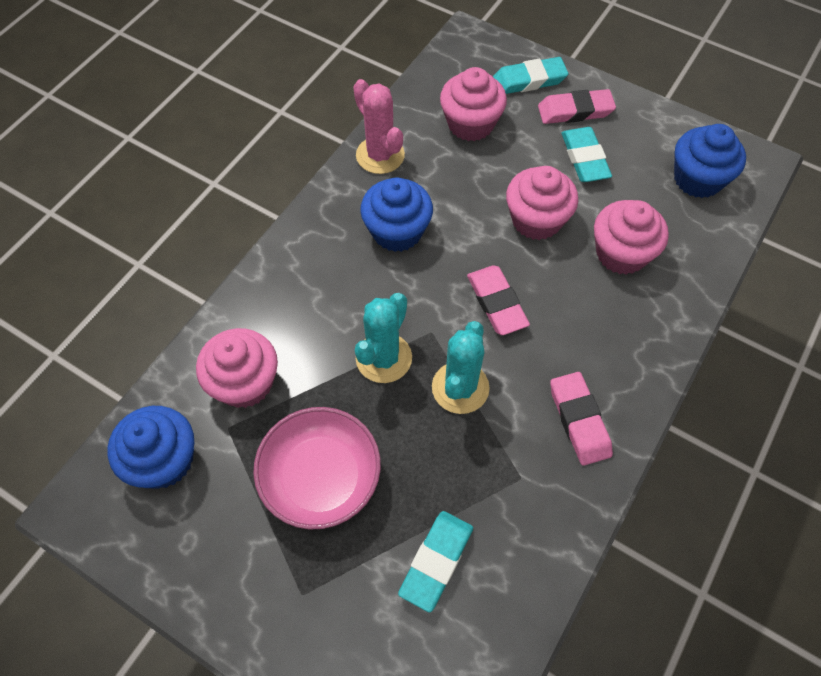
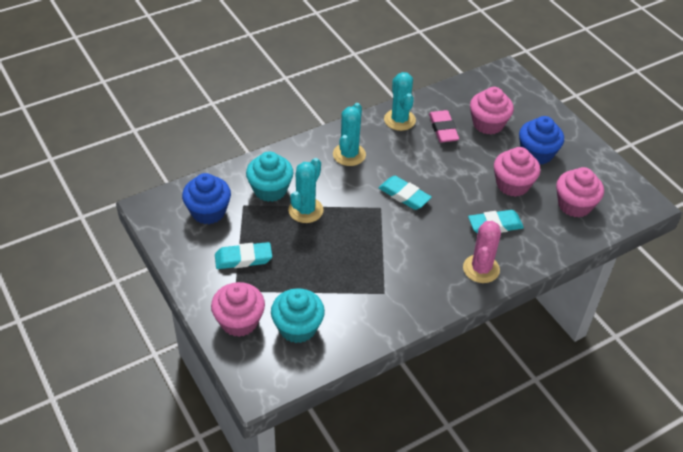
blue cupcake: 3 -> 2
pink bowl: 1 -> 0
pink eraser: 3 -> 1
turquoise cactus: 2 -> 3
turquoise cupcake: 0 -> 2

